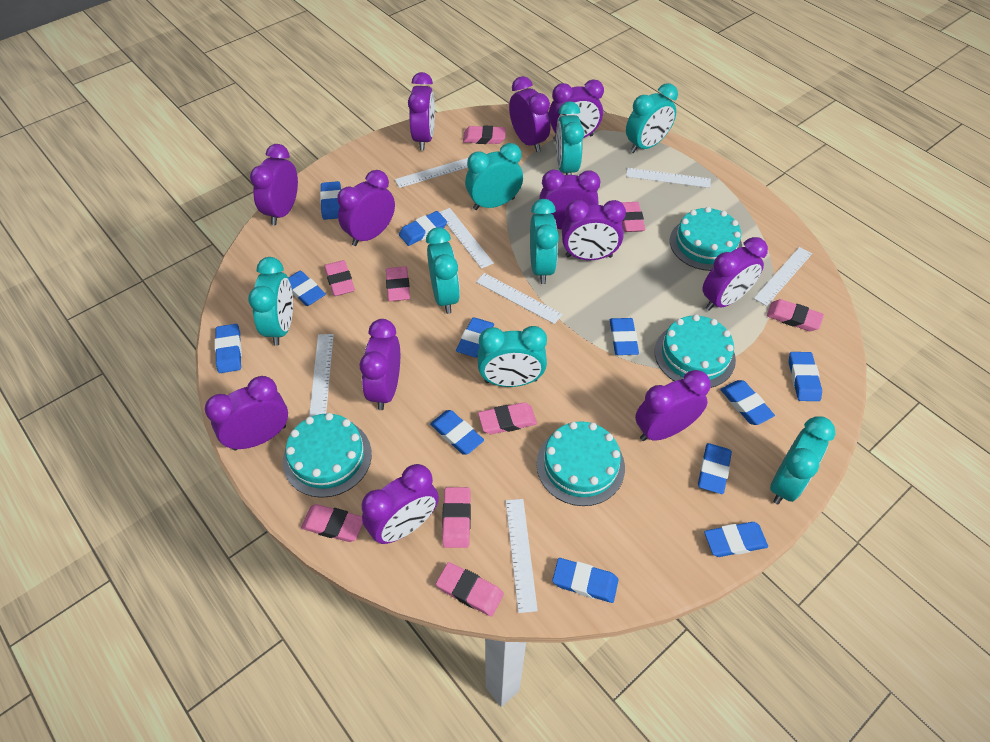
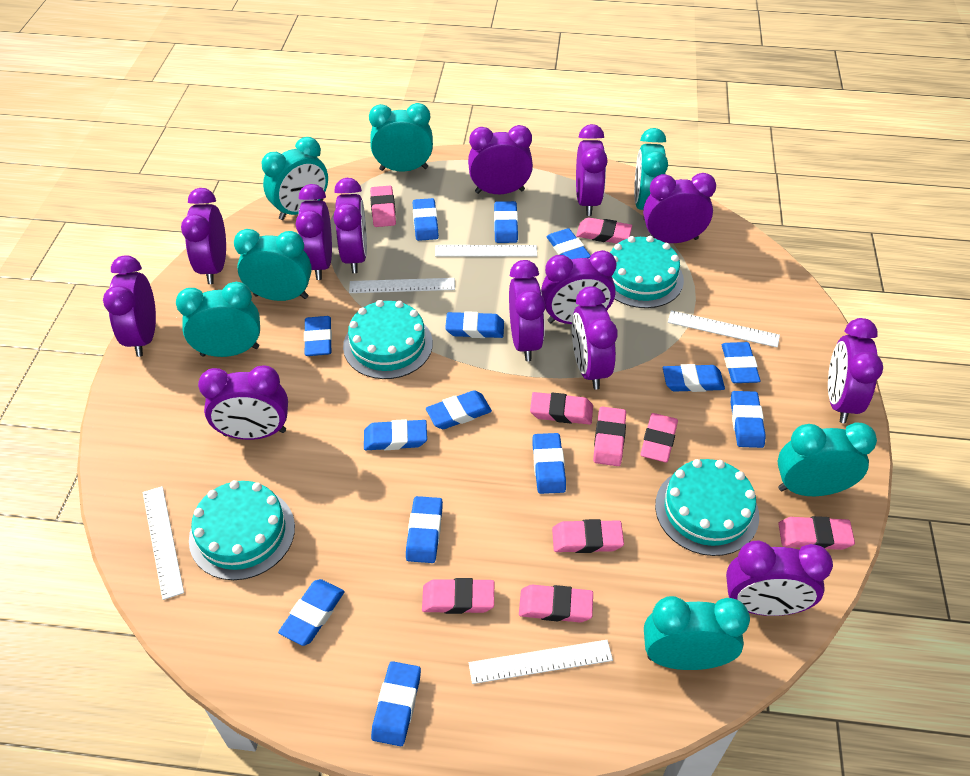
blue eraser: 12 -> 14
purple clock: 12 -> 13
turquoise clock: 8 -> 7
white ruler: 7 -> 5

